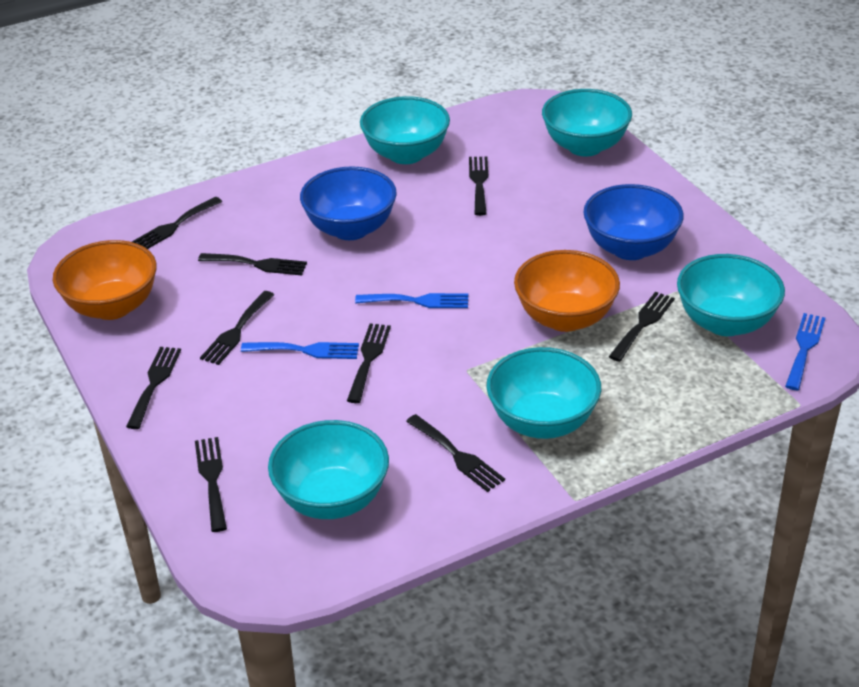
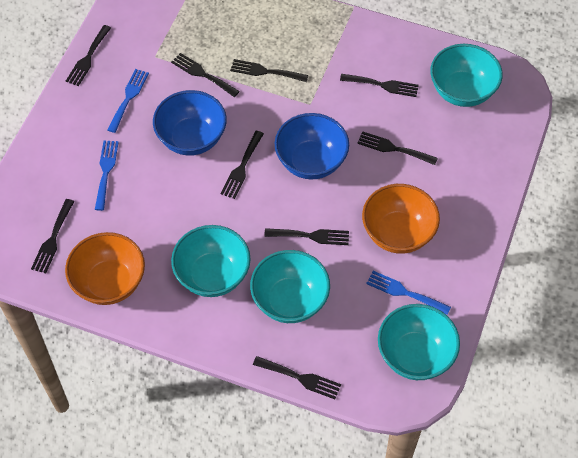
turquoise bowl: 5 -> 4

